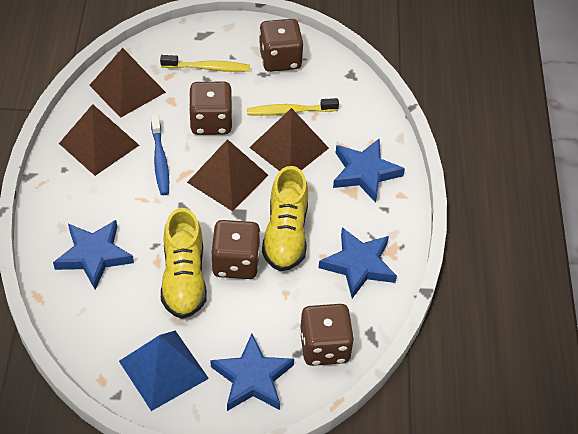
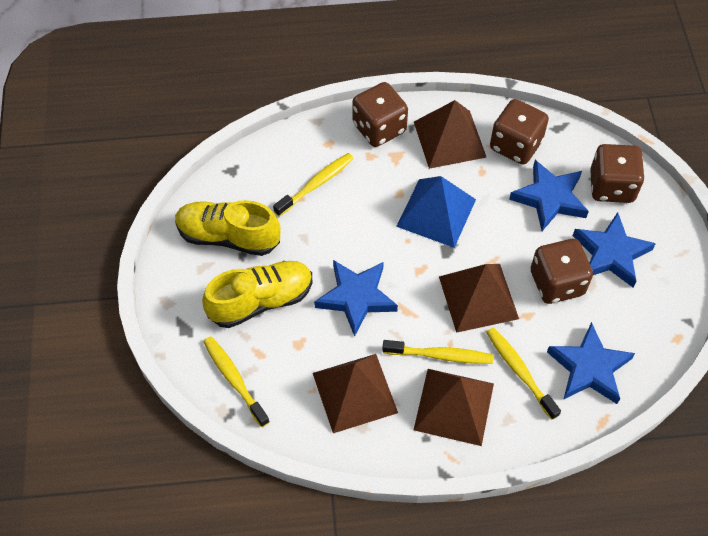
blue toothbrush: 1 -> 0
yellow toothbrush: 2 -> 4

